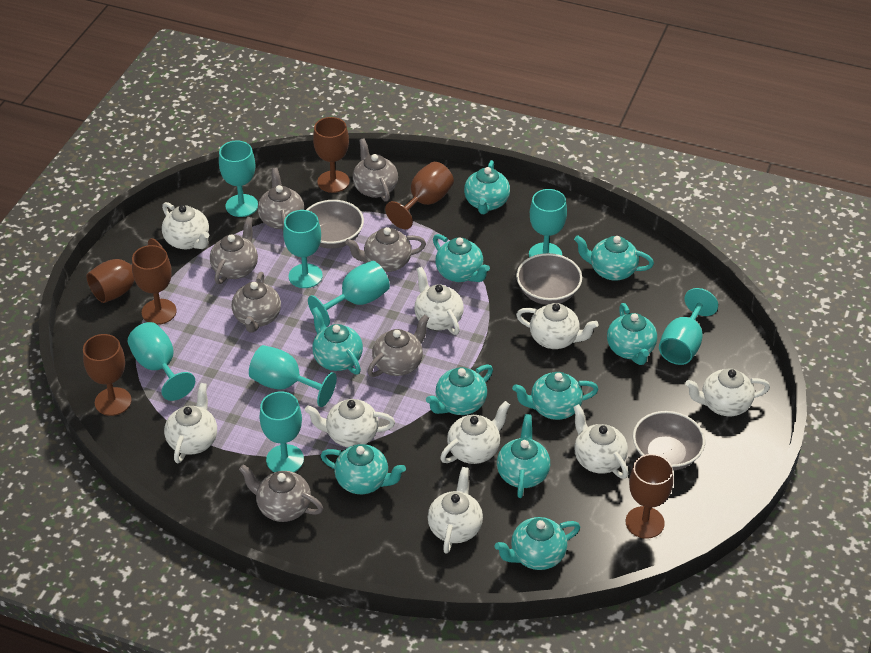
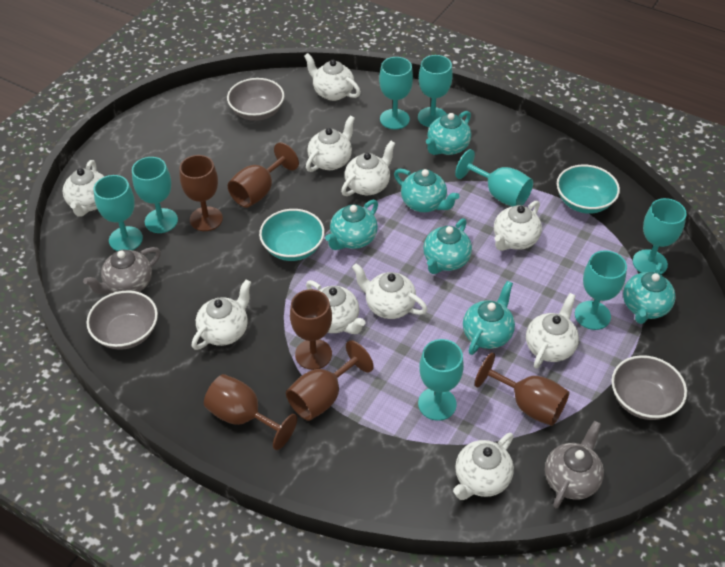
grey teapot: 7 -> 2
turquoise bowl: 0 -> 2
turquoise teapot: 10 -> 6
white teapot: 9 -> 10

